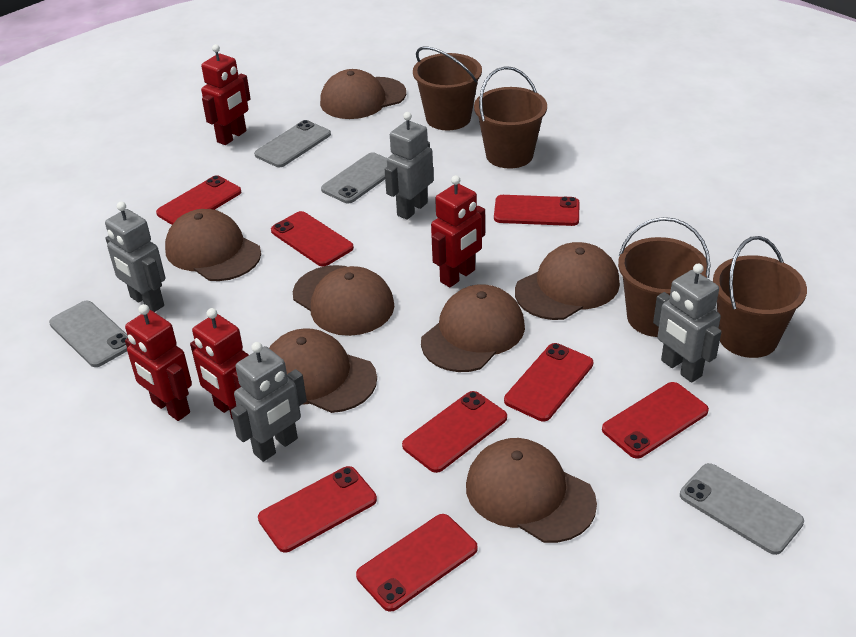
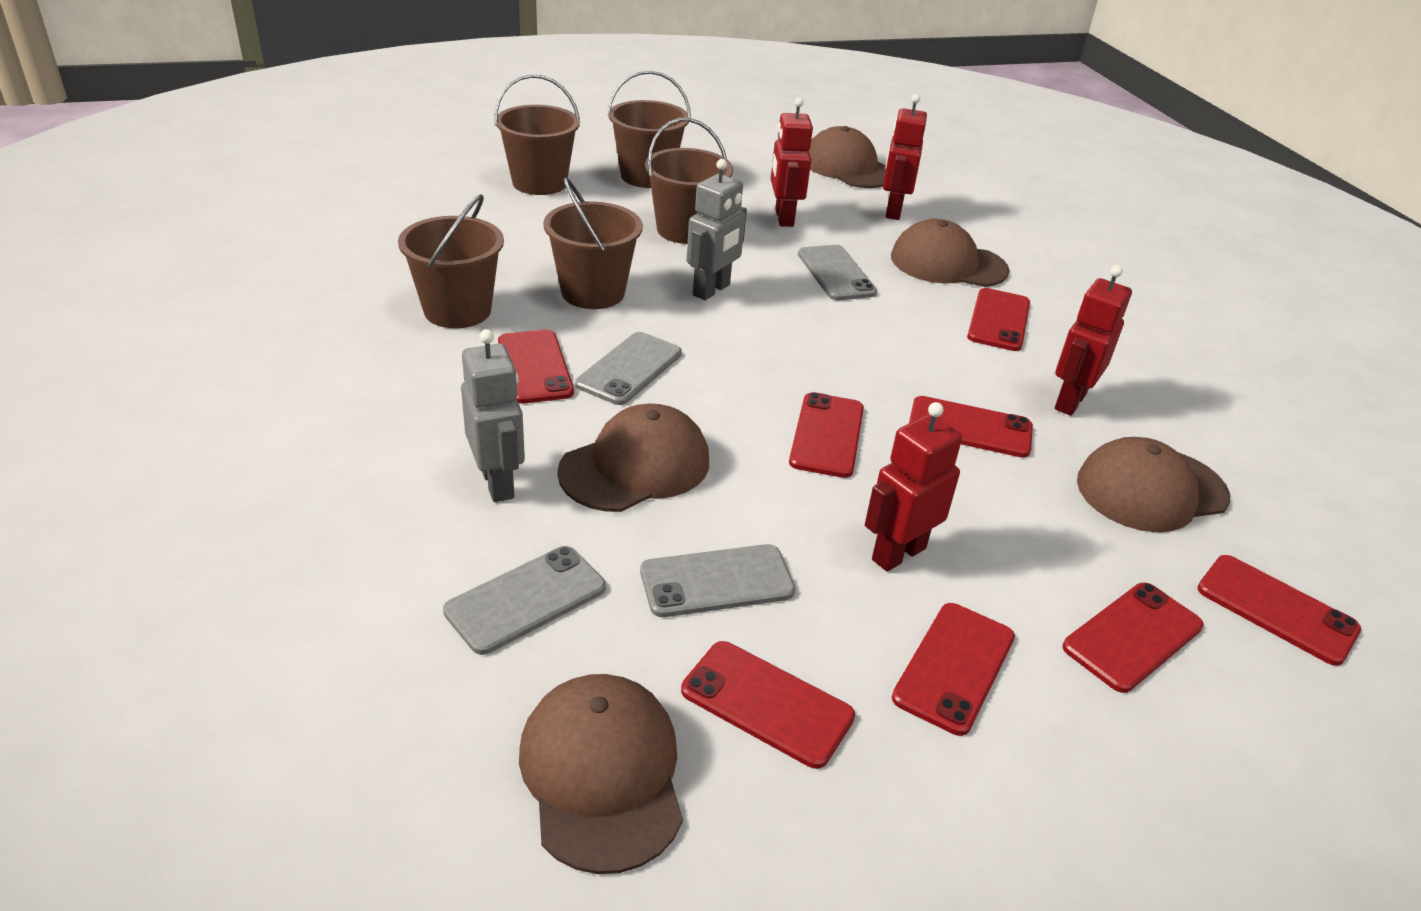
brown bucket: 4 -> 5
brown cap: 7 -> 5
grey robot: 4 -> 2

